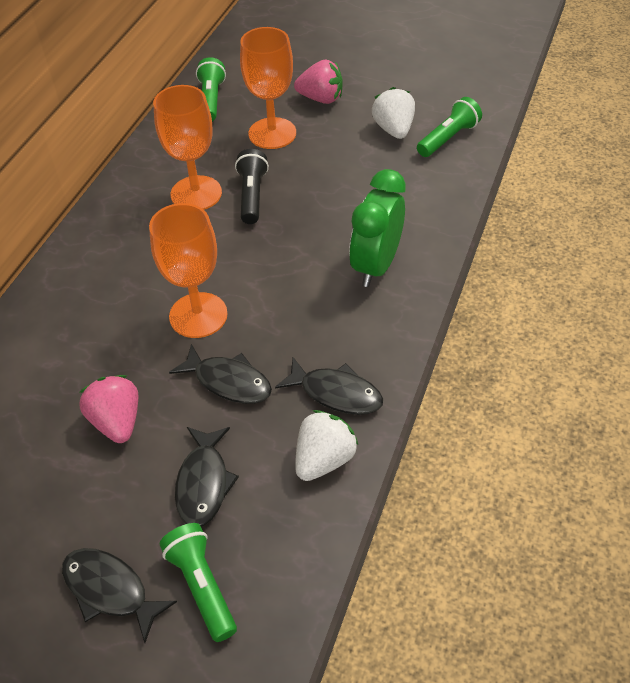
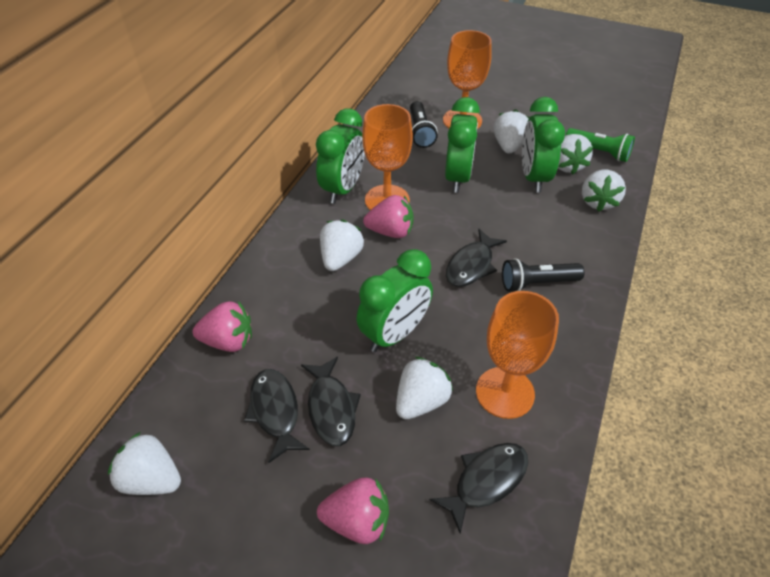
black flashlight: 1 -> 2
green clock: 1 -> 4
green flashlight: 3 -> 1
pink strawberry: 2 -> 3
white strawberry: 2 -> 6

